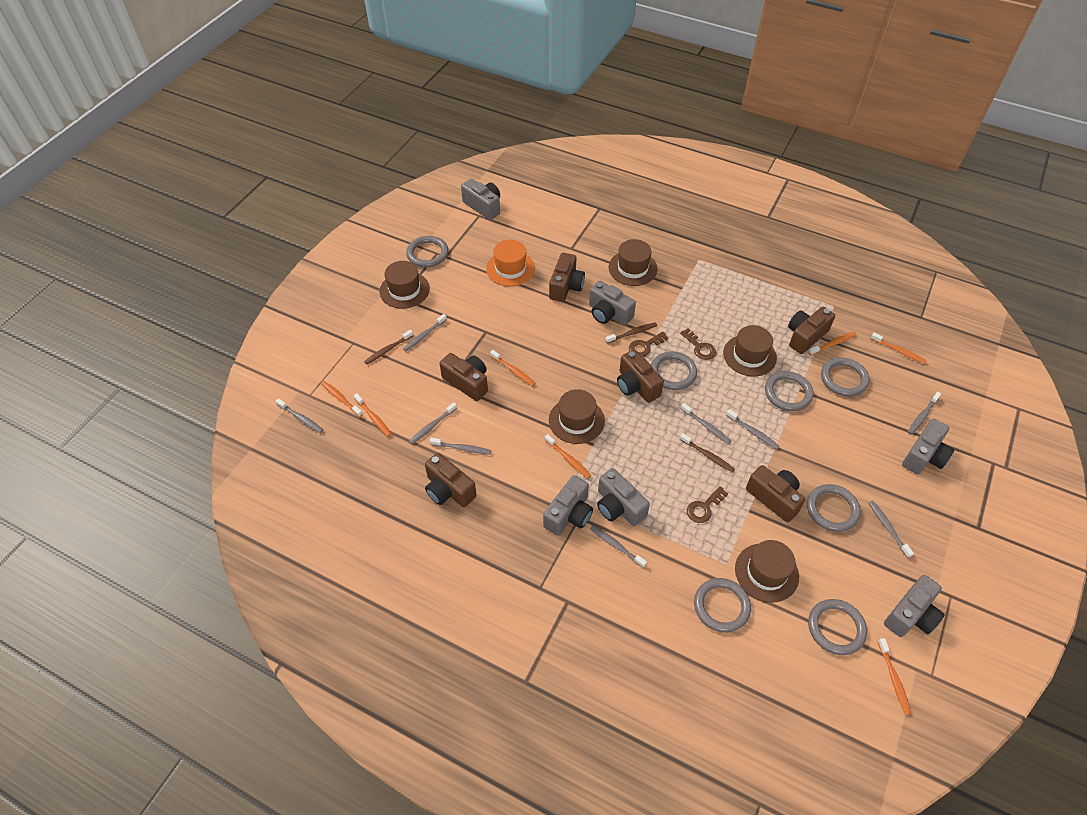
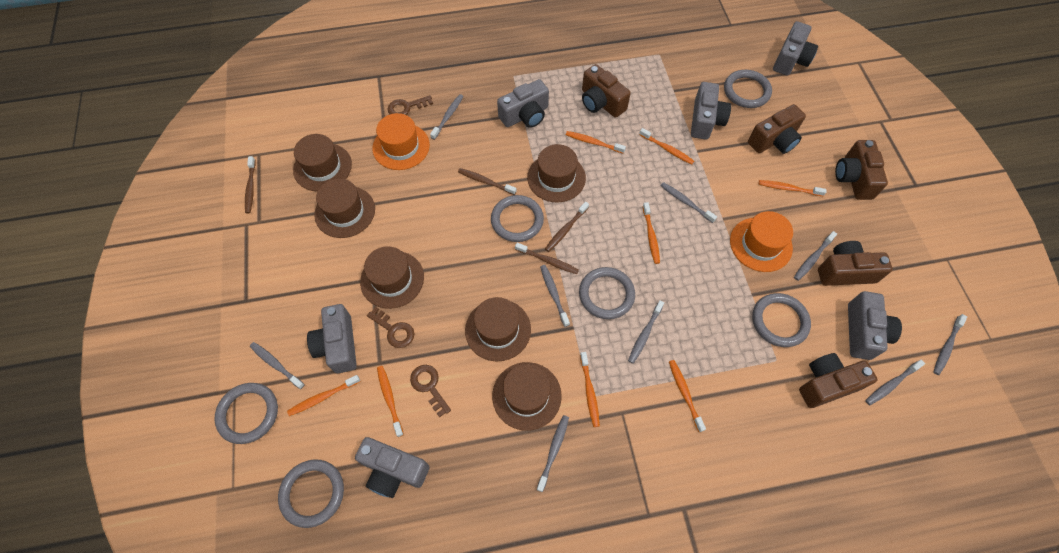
brown camera: 6 -> 5
brown hat: 5 -> 6
brown toothbrush: 3 -> 4
grey ring: 7 -> 6
orange hat: 1 -> 2
orange toothbrush: 7 -> 8

